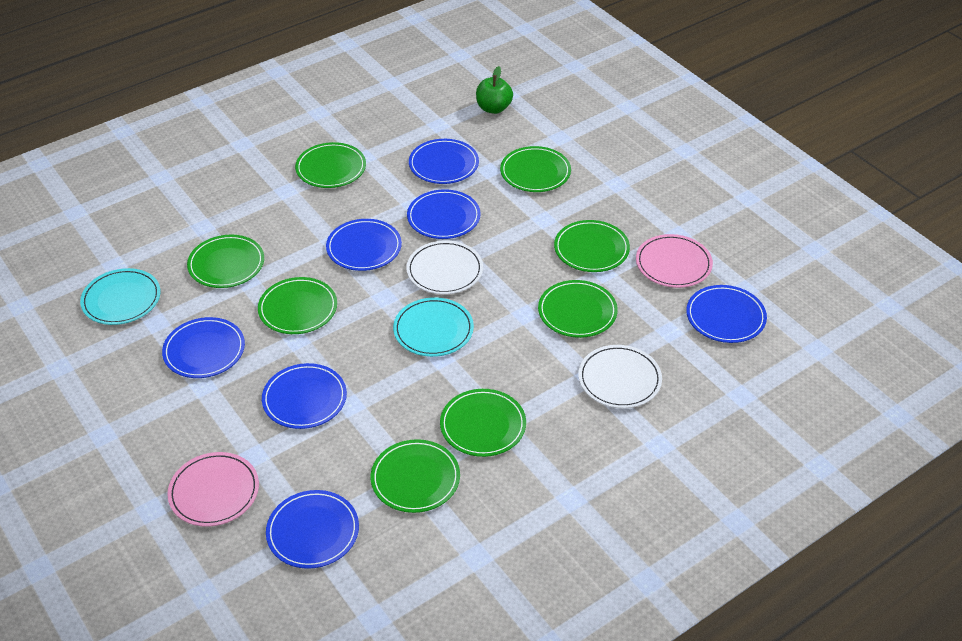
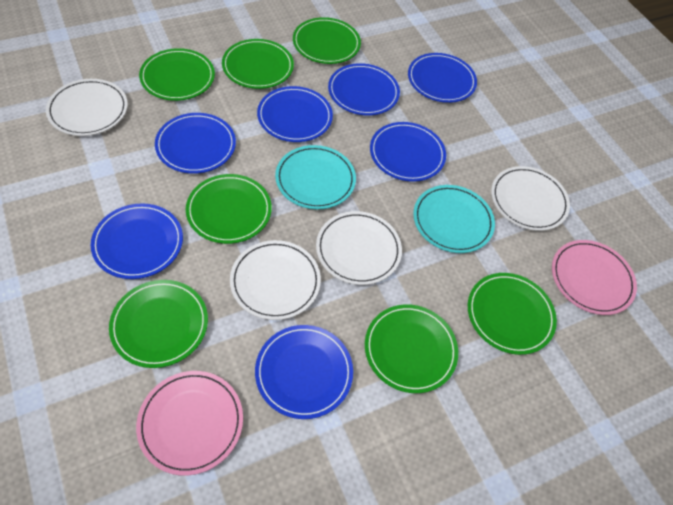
green apple: 1 -> 0
green plate: 8 -> 7
white plate: 2 -> 4

